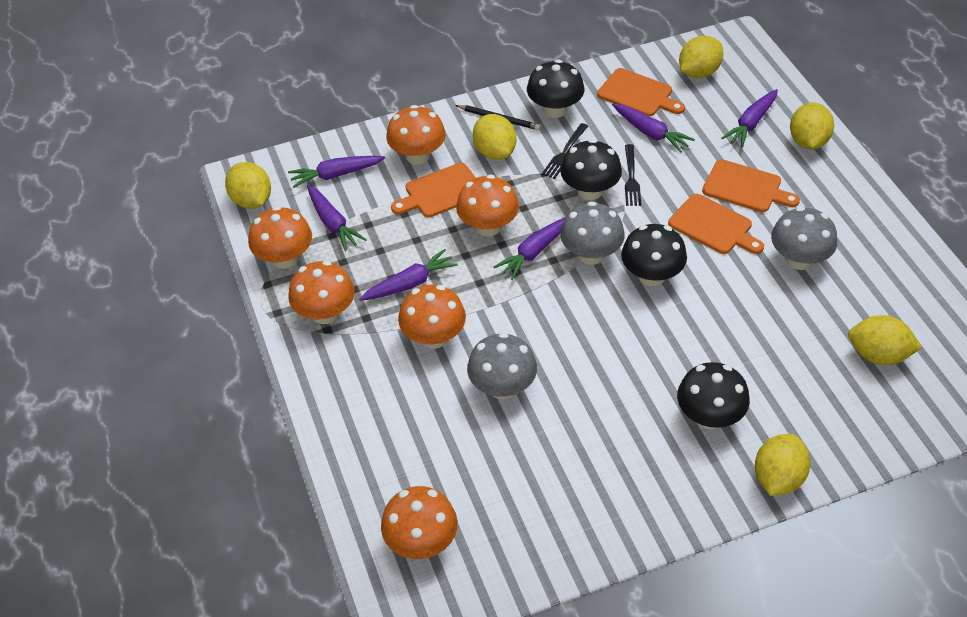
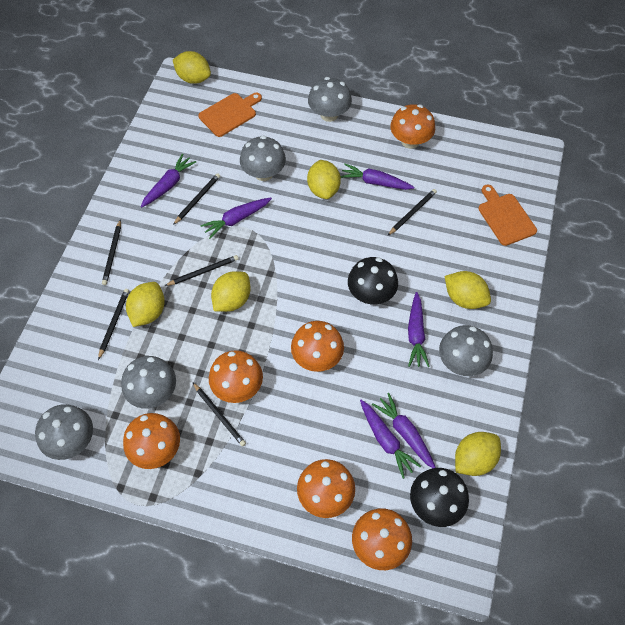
black fork: 2 -> 0
black mushroom: 4 -> 2
black pencil: 1 -> 6
grey mushroom: 3 -> 5
orange cutting board: 4 -> 2

